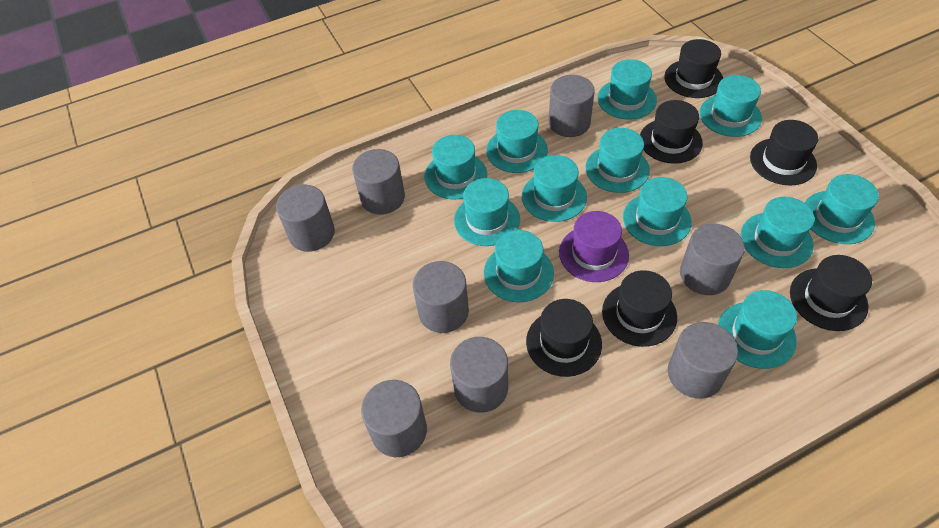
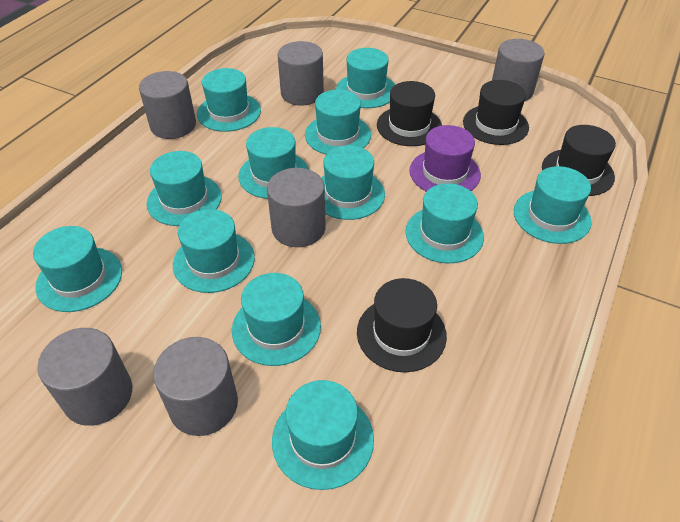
black hat: 6 -> 4
grey cylinder: 8 -> 6

